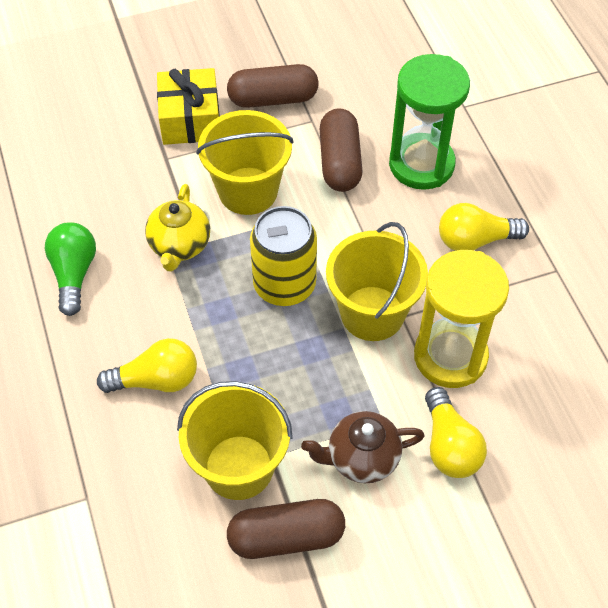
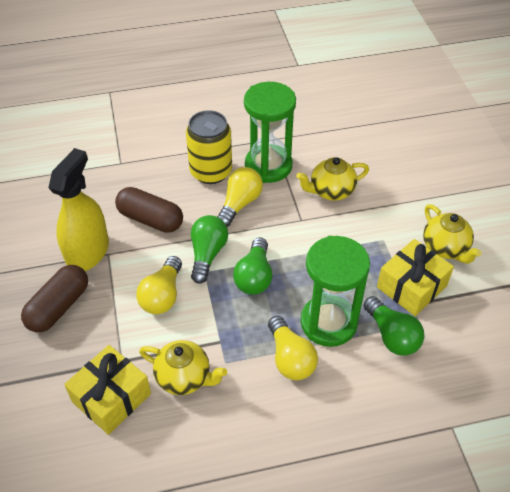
brown capsule: 3 -> 2
brown teapot: 1 -> 0
green hourglass: 1 -> 2
green light bulb: 1 -> 3
yellow bucket: 3 -> 0
yellow gift: 1 -> 2
yellow hourglass: 1 -> 0
yellow spray bottle: 0 -> 1
yellow teapot: 1 -> 3

